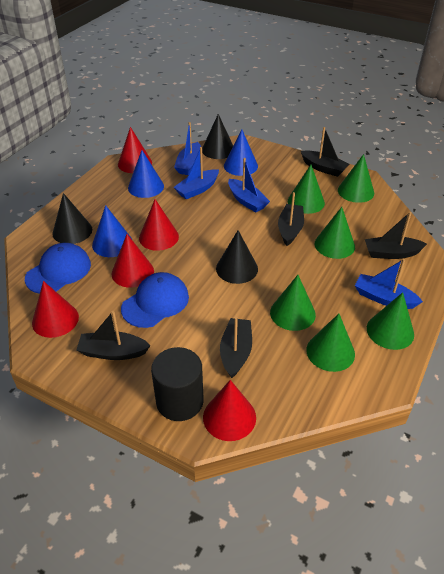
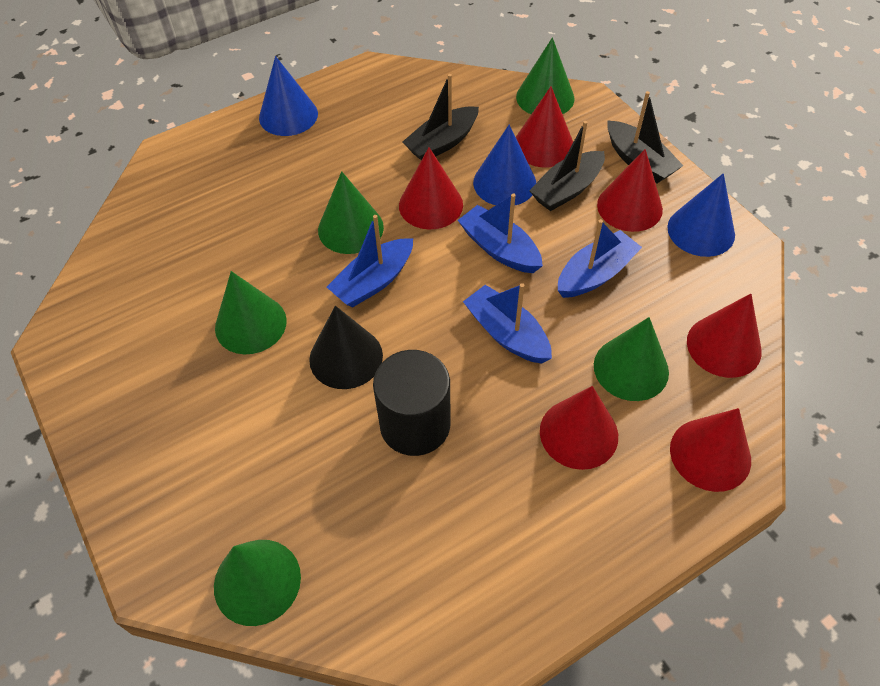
black boat: 5 -> 3
black cone: 3 -> 1
blue cap: 2 -> 0
green cone: 6 -> 5
red cone: 5 -> 6

